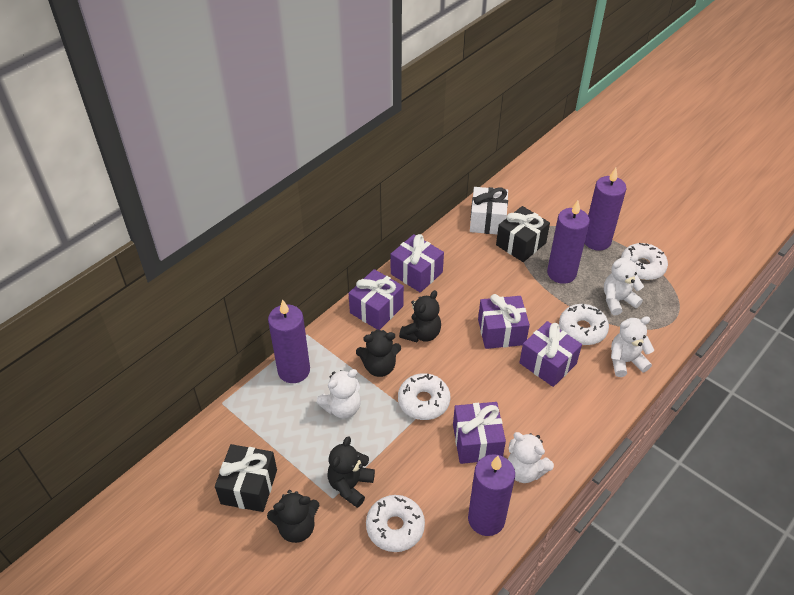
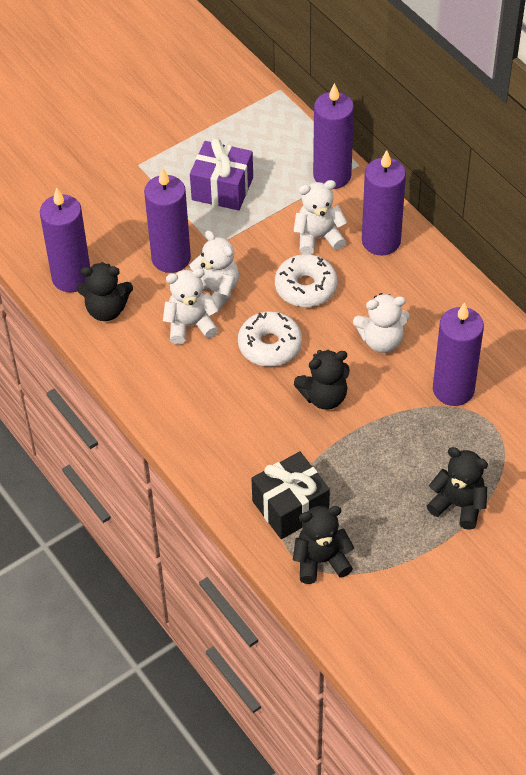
black gift: 2 -> 1
purple candle: 4 -> 5
purple gift: 5 -> 1
white donut: 4 -> 2
white gift: 1 -> 0

